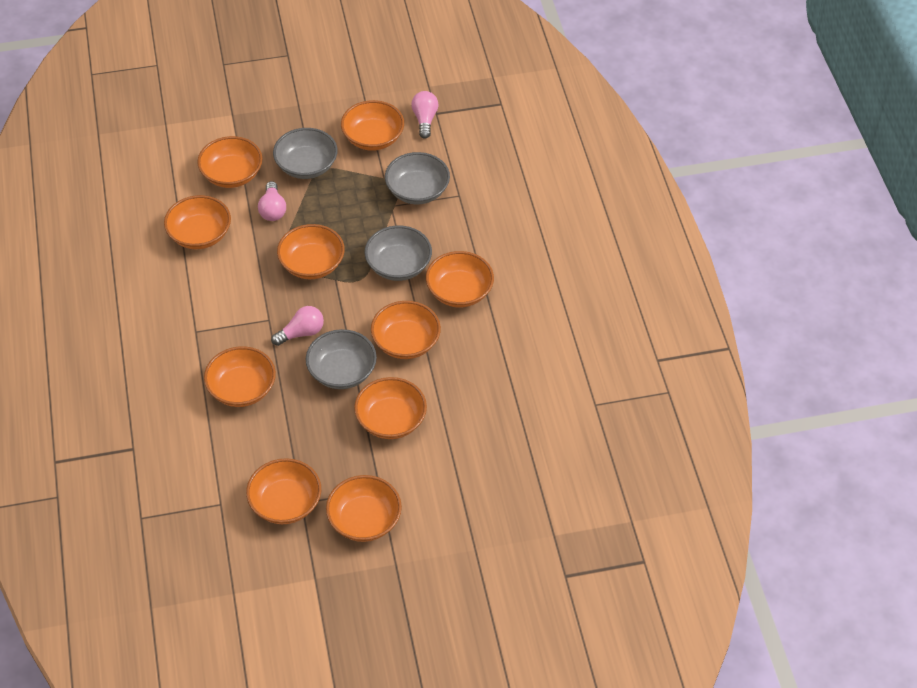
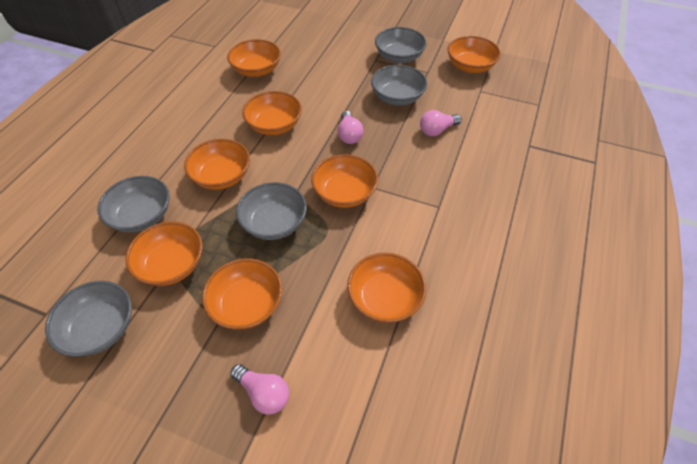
grey bowl: 4 -> 5
orange bowl: 10 -> 8

